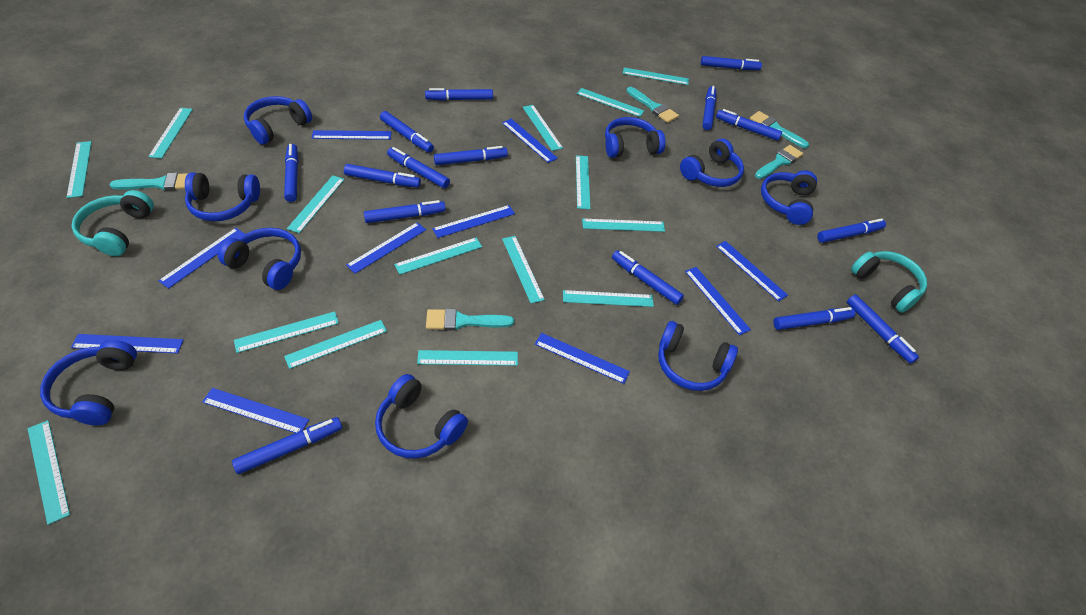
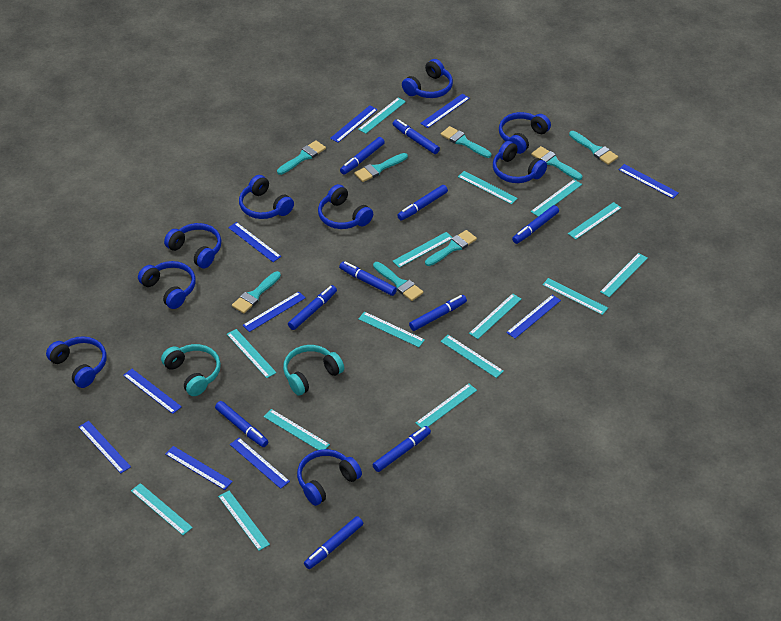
blue marker: 15 -> 10
turquoise brush: 5 -> 8

